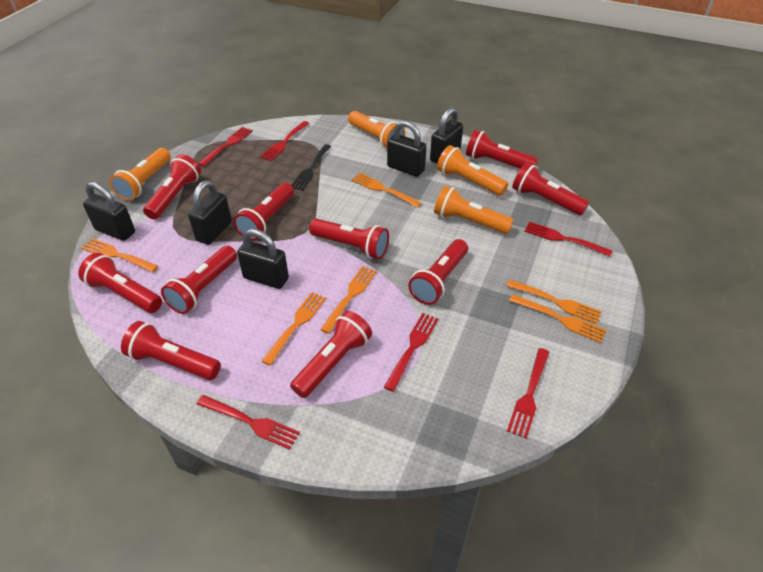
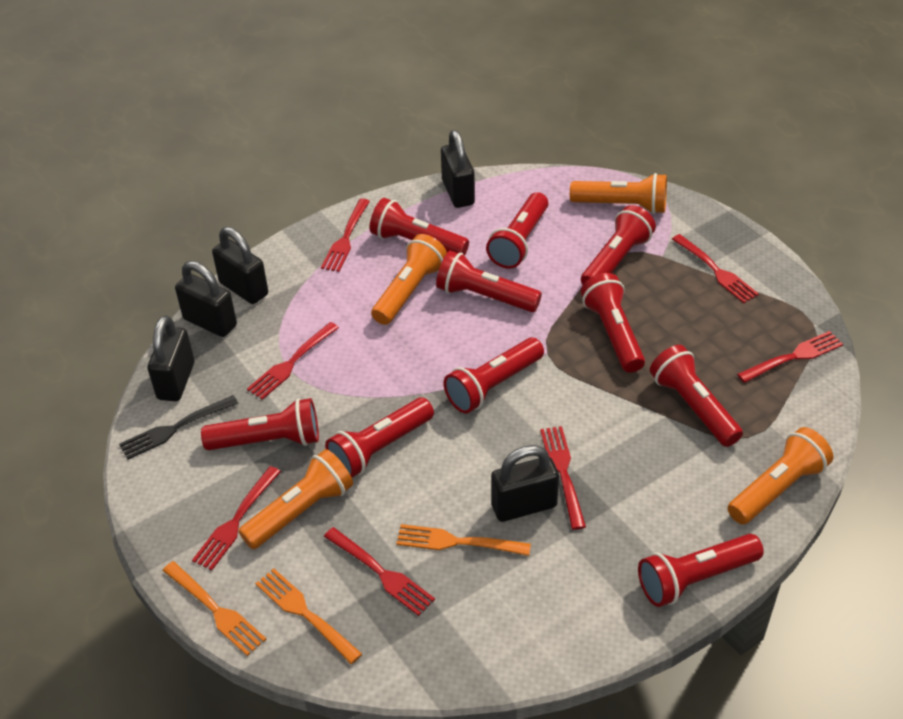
orange fork: 6 -> 3
red fork: 6 -> 7

